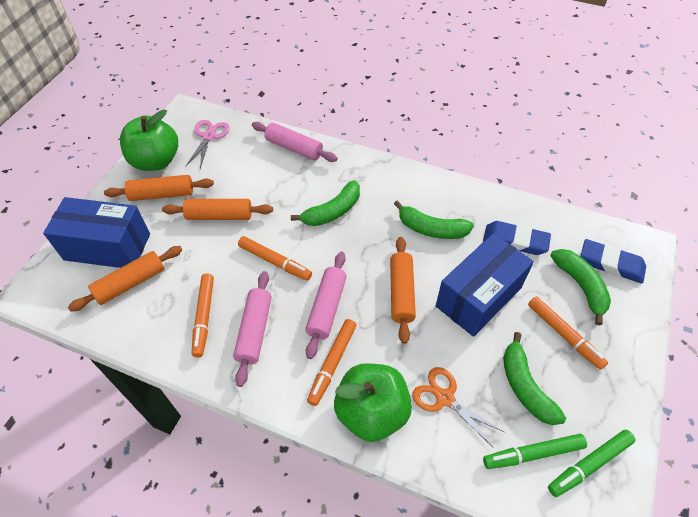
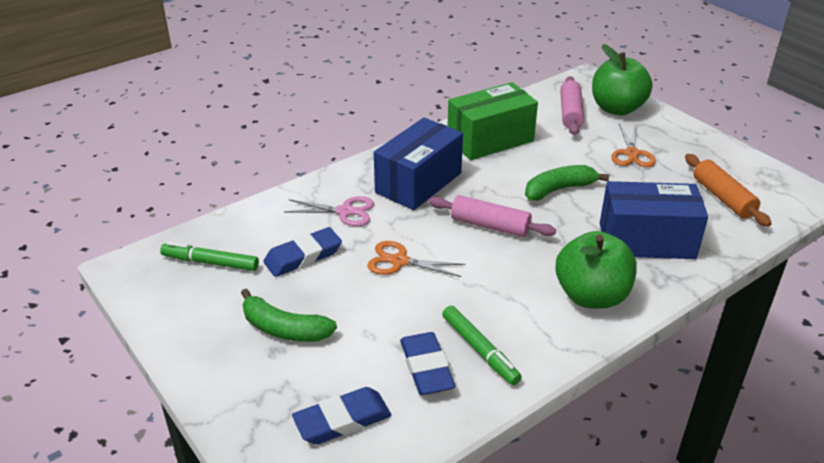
blue eraser: 2 -> 3
green banana: 4 -> 2
green box: 0 -> 1
orange marker: 4 -> 0
orange rolling pin: 4 -> 1
orange scissors: 1 -> 2
pink rolling pin: 3 -> 2

